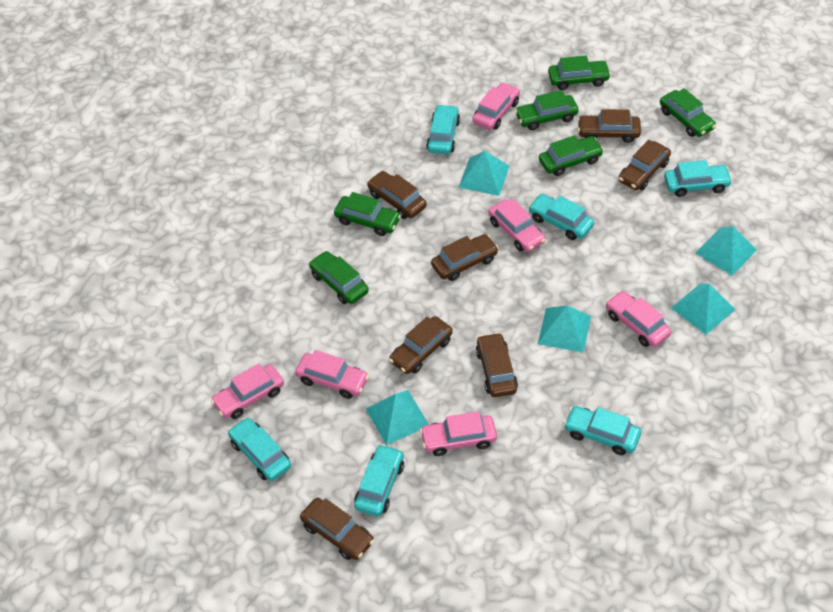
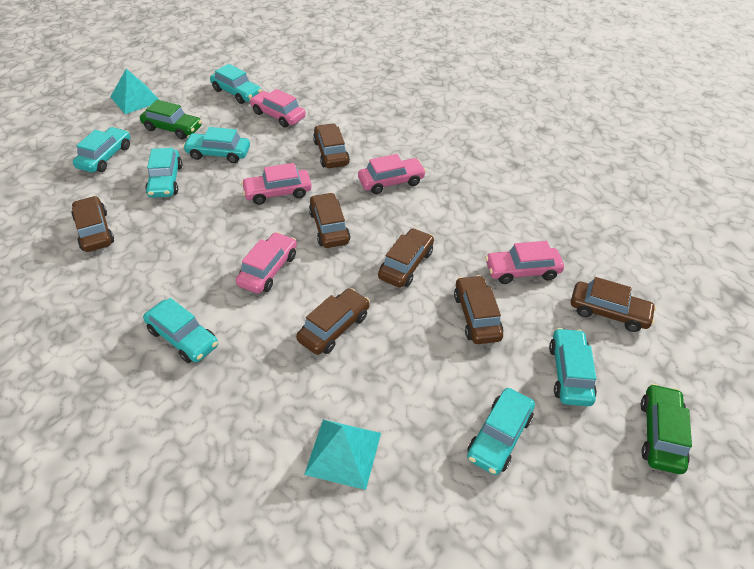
green car: 6 -> 2
pink car: 6 -> 5
turquoise car: 6 -> 7
turquoise pyramid: 5 -> 2

